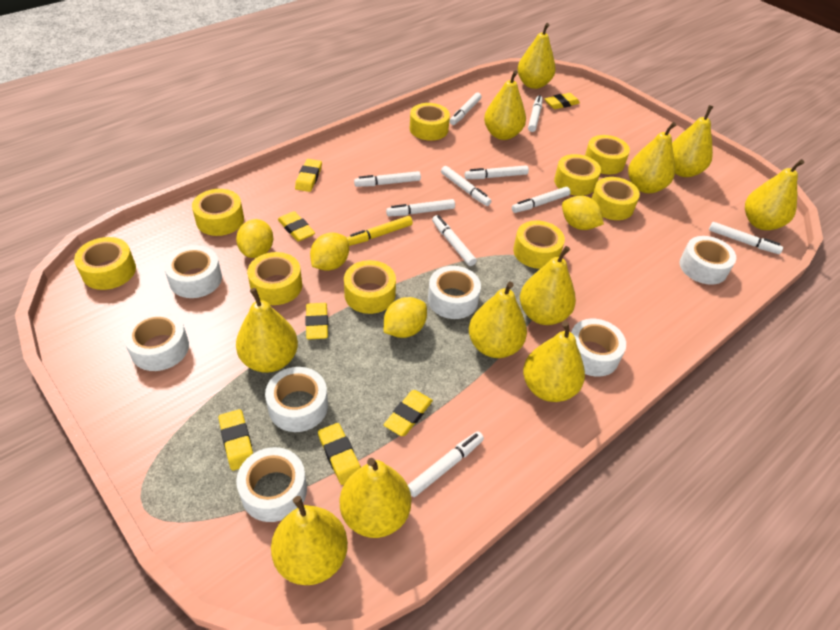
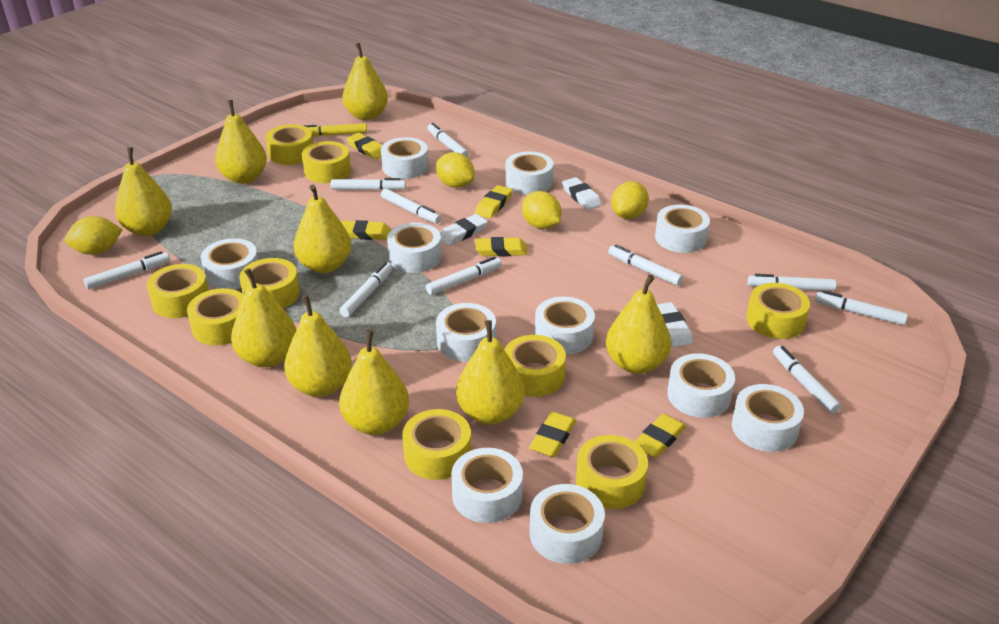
white eraser: 0 -> 3
white tape: 7 -> 11
yellow eraser: 7 -> 6
yellow pear: 11 -> 9

